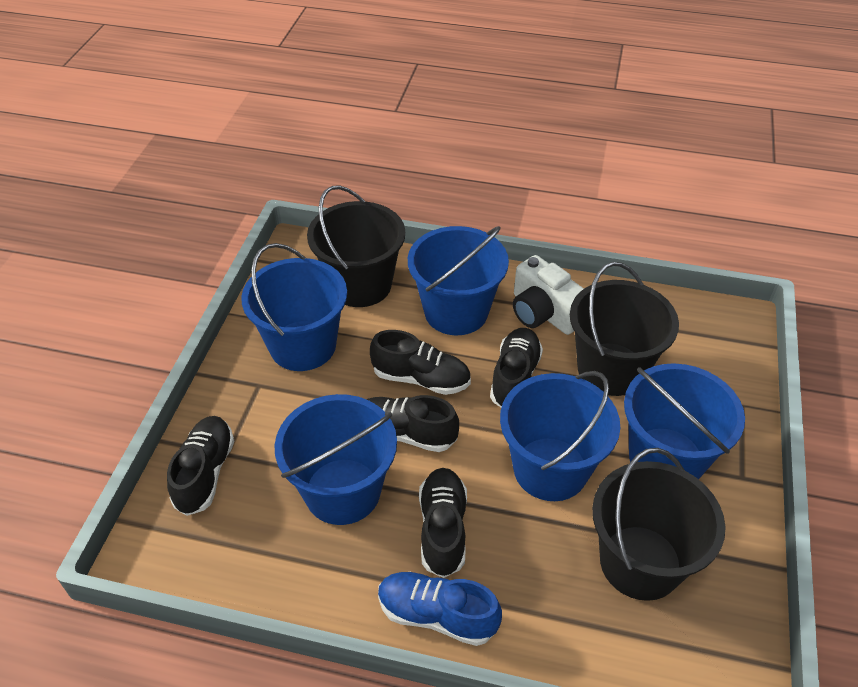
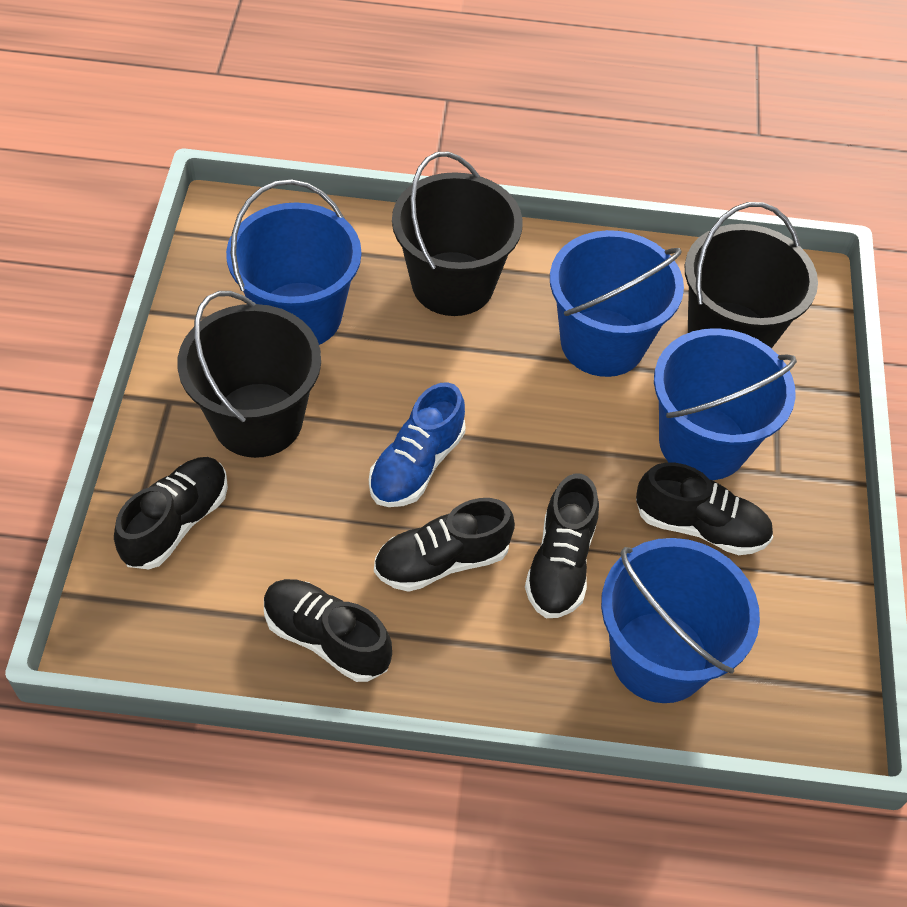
blue bucket: 5 -> 4
white camera: 1 -> 0

